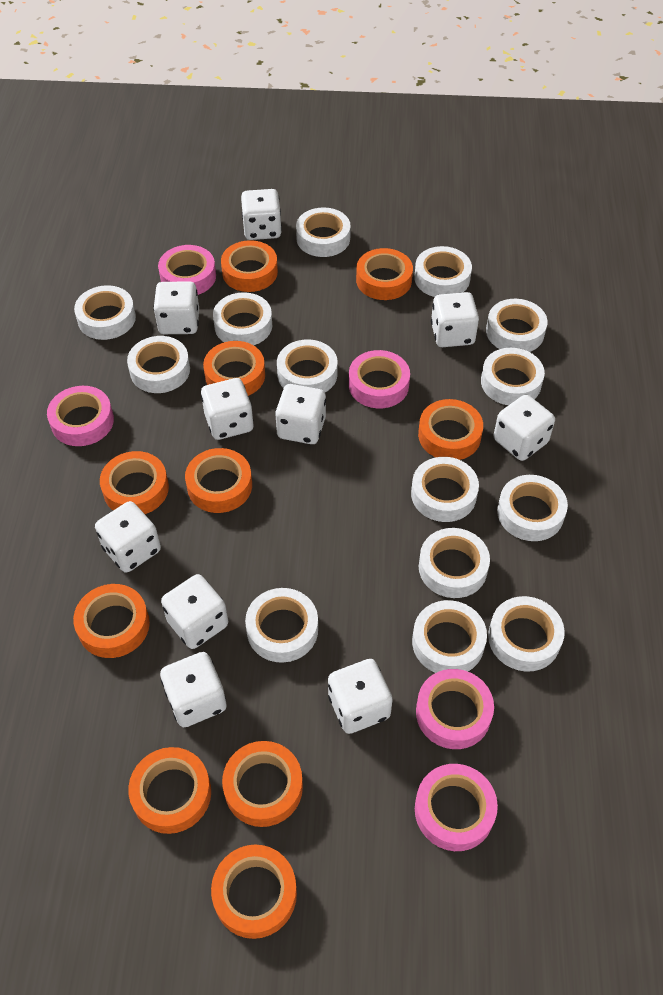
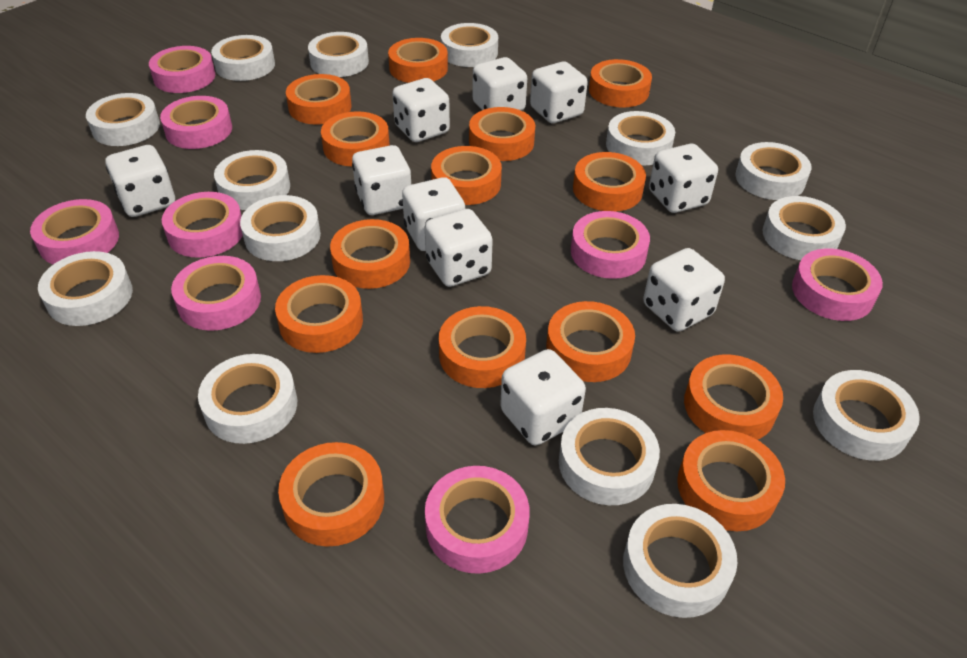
orange tape: 10 -> 14
pink tape: 5 -> 8

